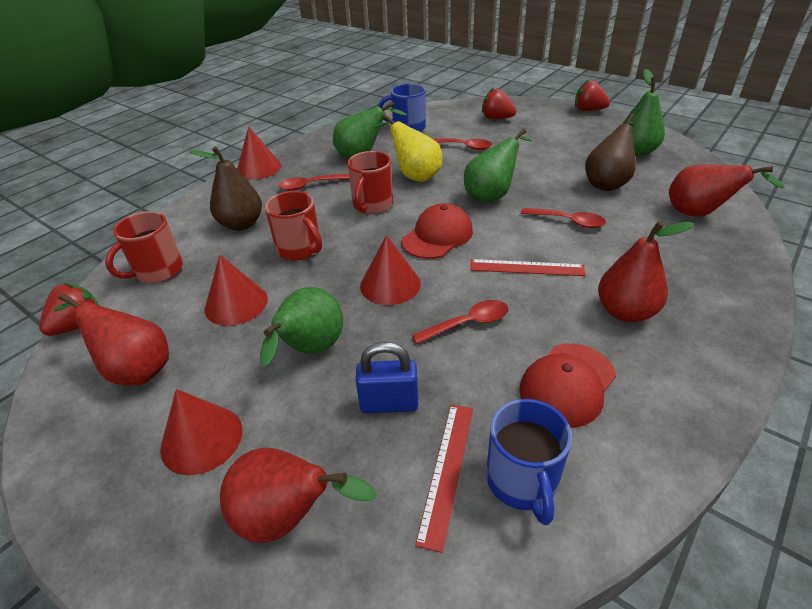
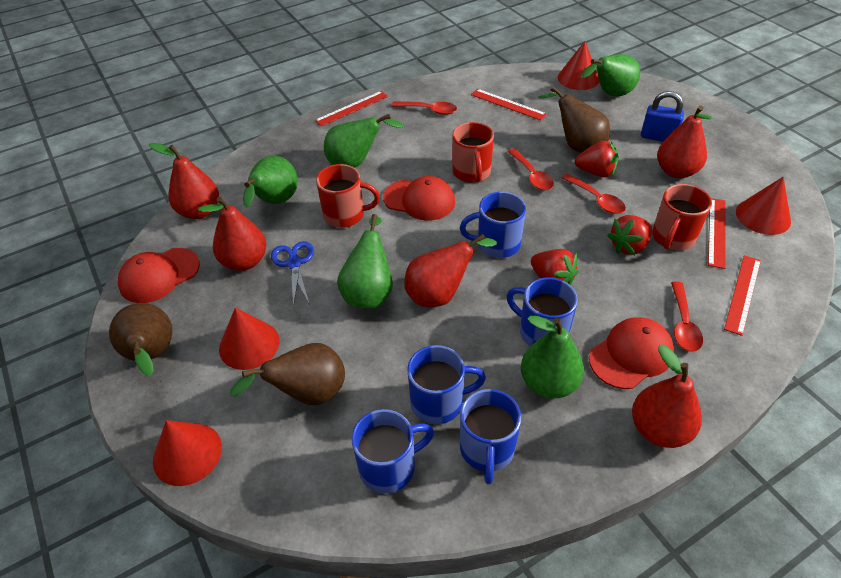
blue mug: 2 -> 5
blue scissors: 0 -> 1
brown pear: 2 -> 3
green pear: 4 -> 5
red cap: 2 -> 3
red pear: 4 -> 5
red ruler: 2 -> 4
yellow pear: 1 -> 0

